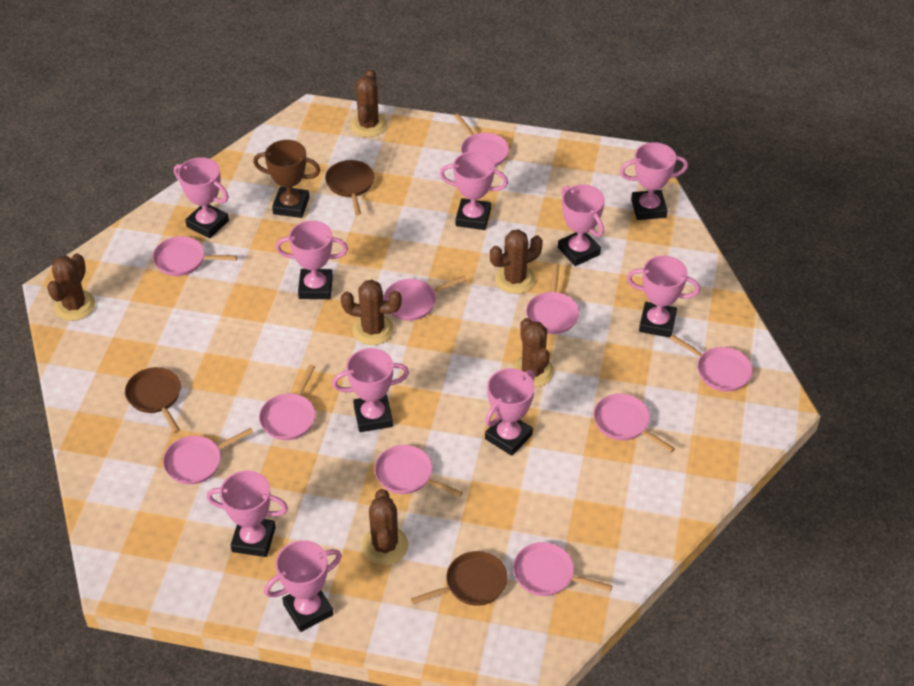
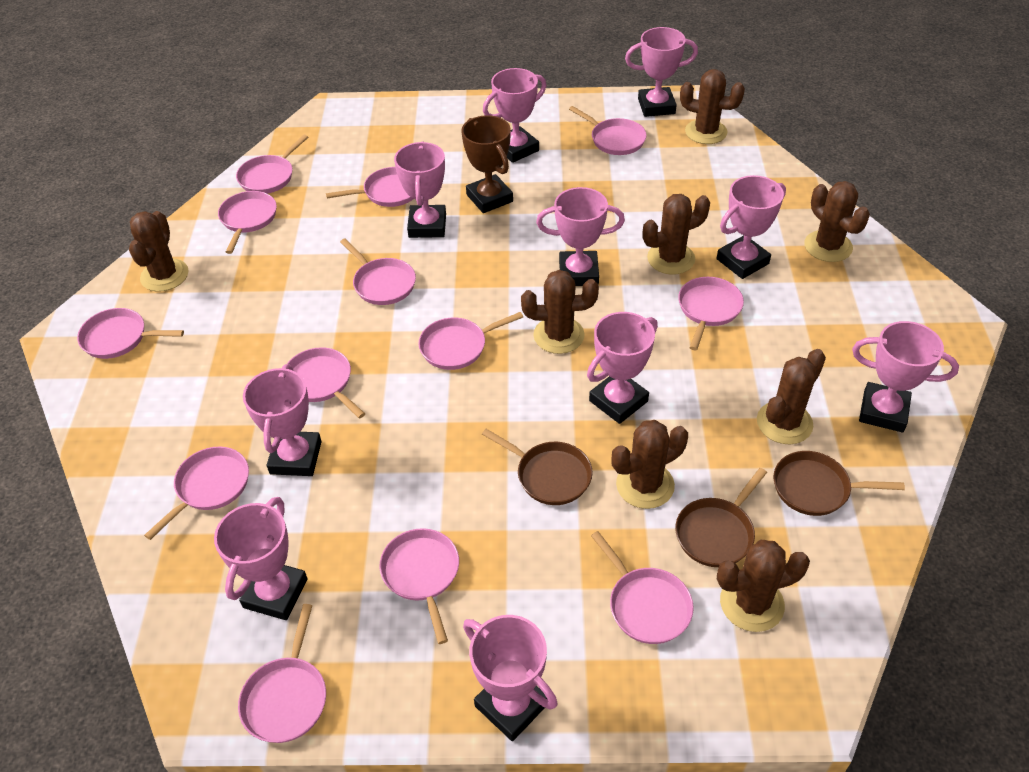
brown cactus: 6 -> 8
pink pan: 10 -> 13

